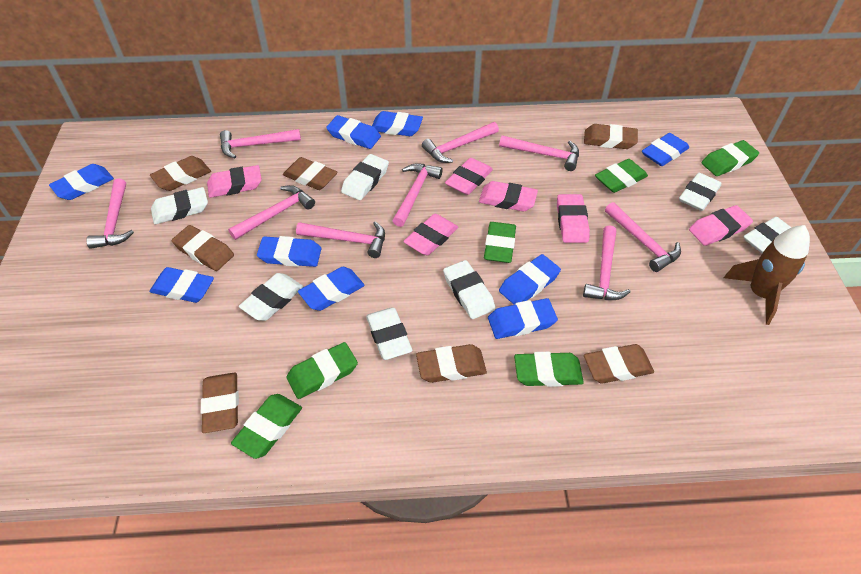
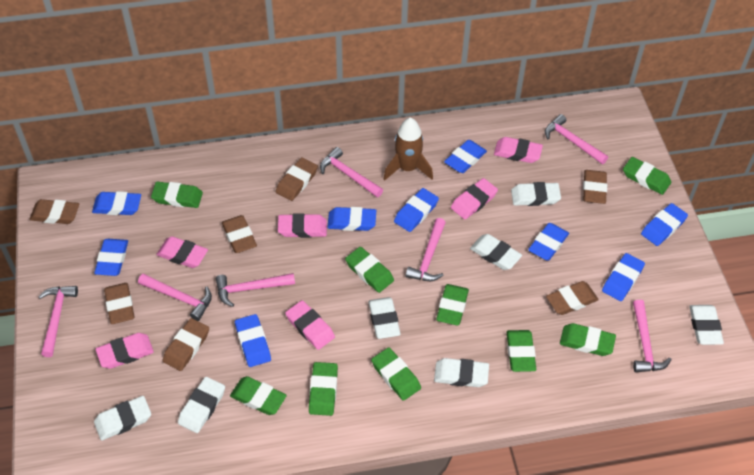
green eraser: 6 -> 9
pink hammer: 9 -> 7

